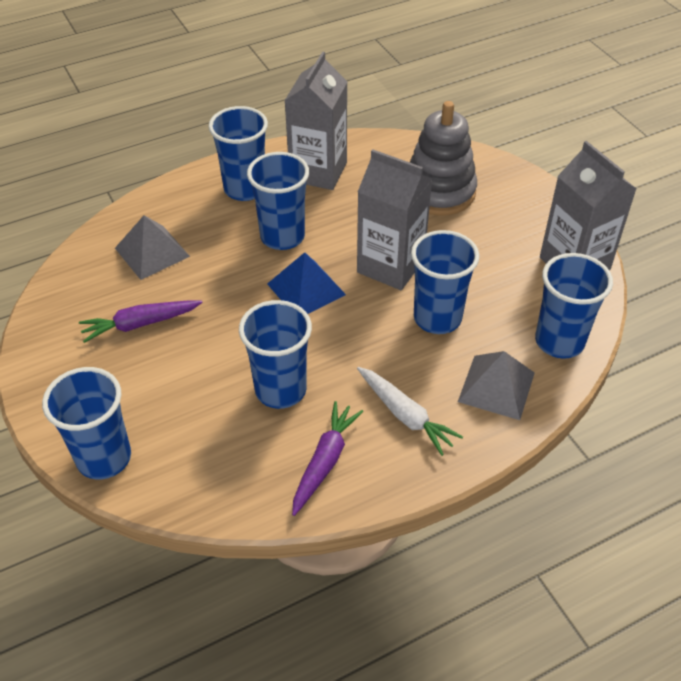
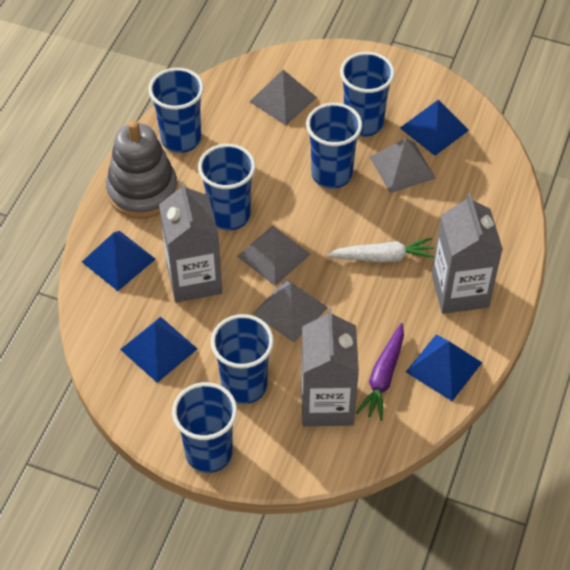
blue pyramid: 1 -> 4
grey pyramid: 2 -> 4
purple carrot: 2 -> 1

